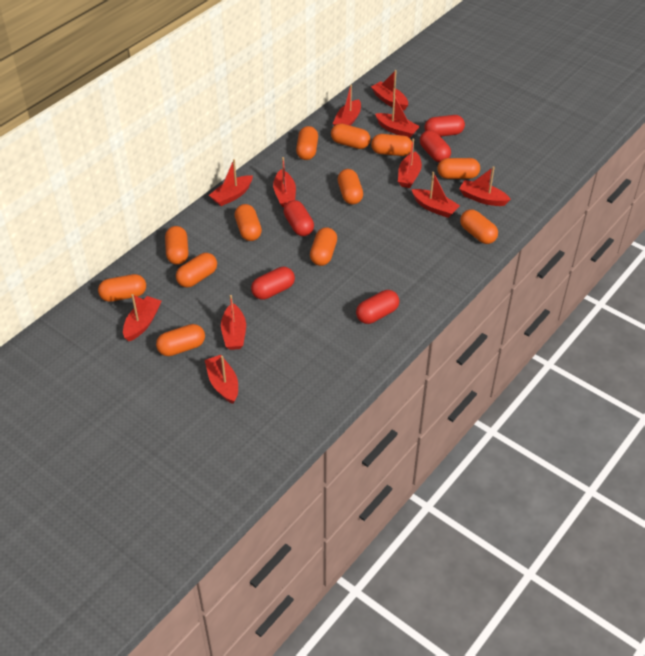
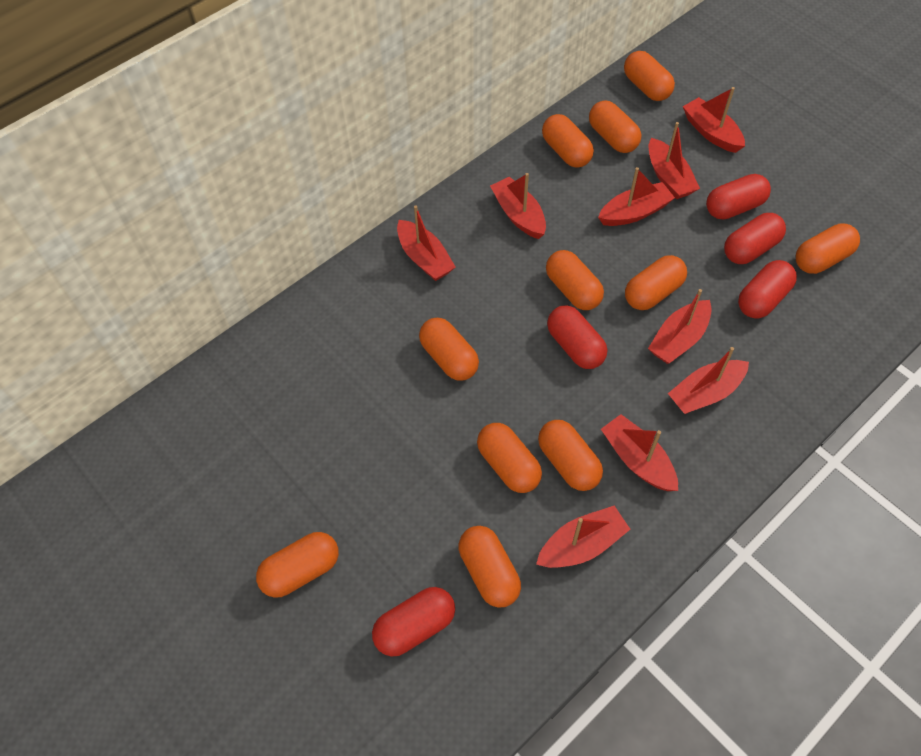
orange capsule: 12 -> 11
red boat: 11 -> 9

